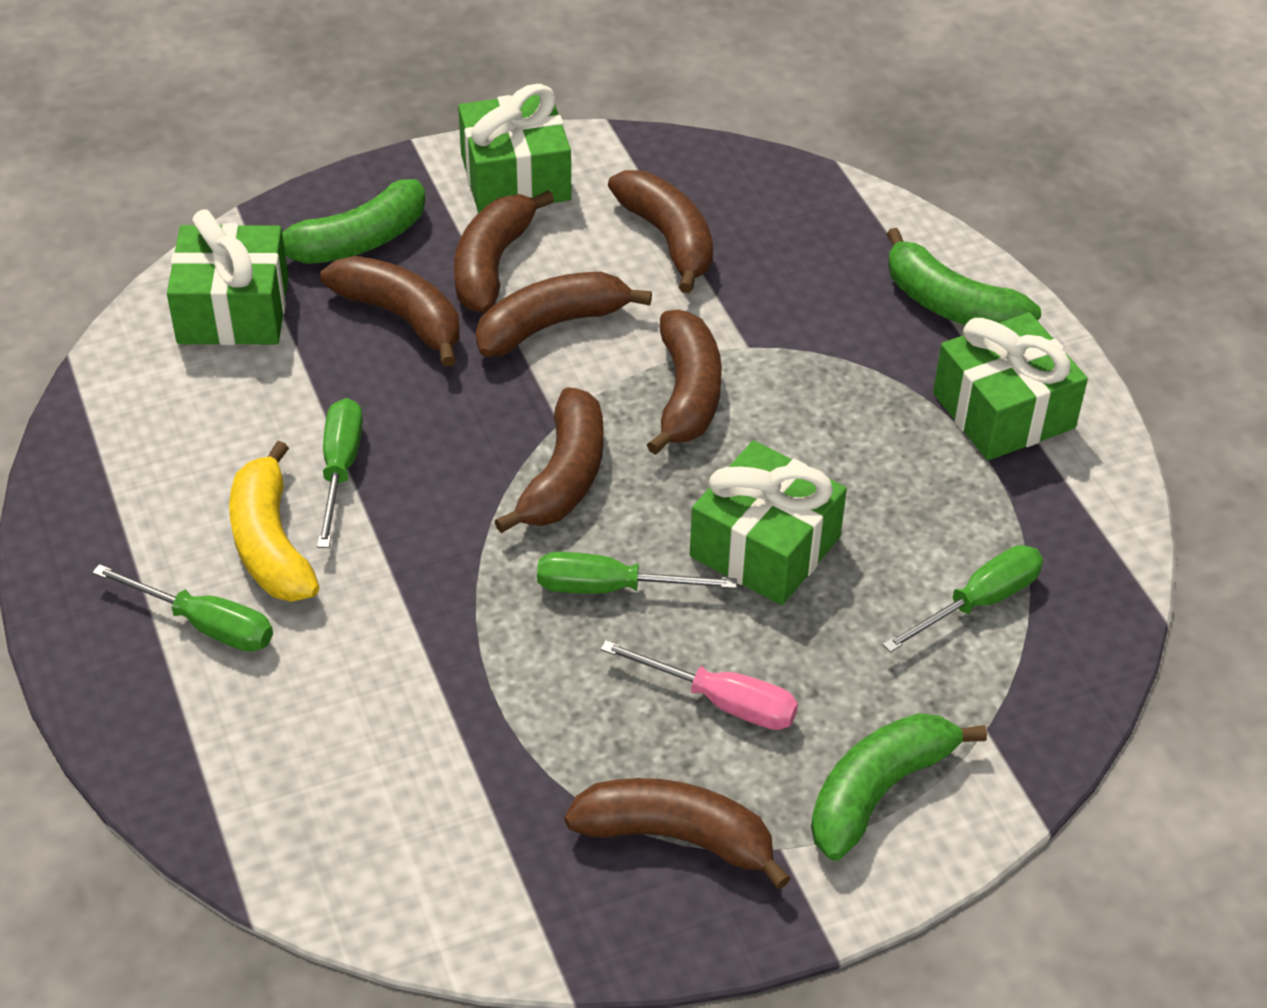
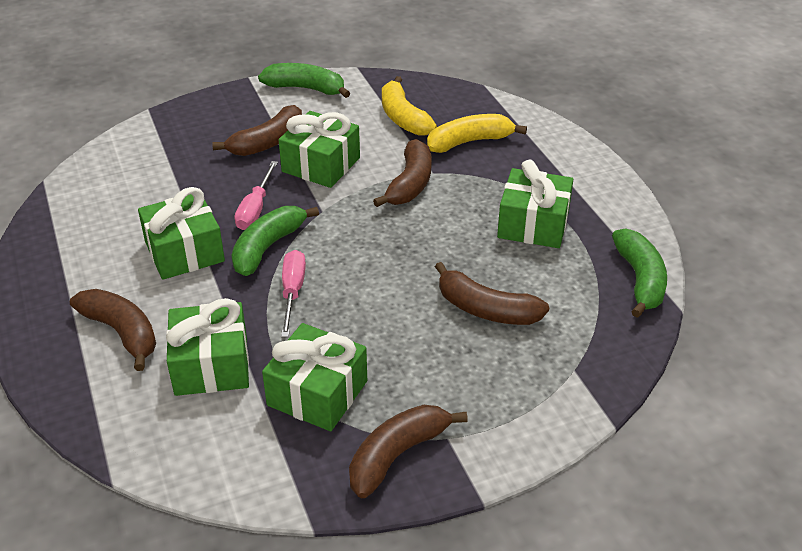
brown banana: 7 -> 5
green gift: 4 -> 5
green screwdriver: 4 -> 0
pink screwdriver: 1 -> 2
yellow banana: 1 -> 2

